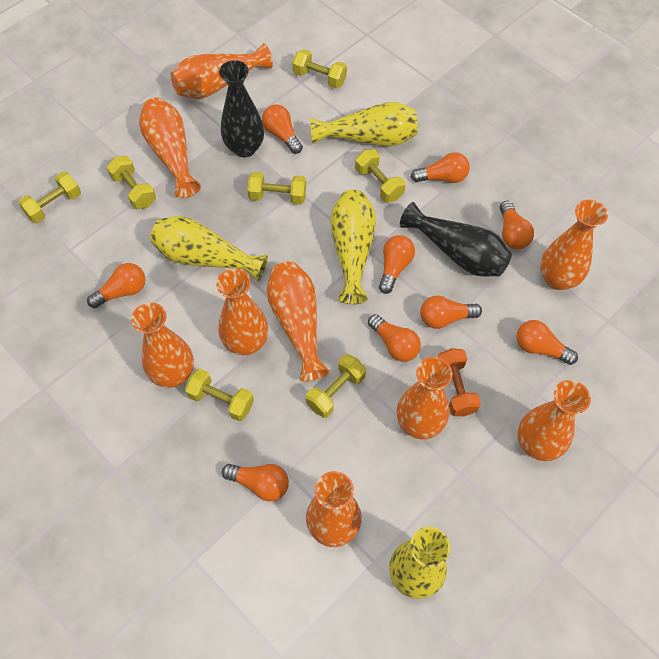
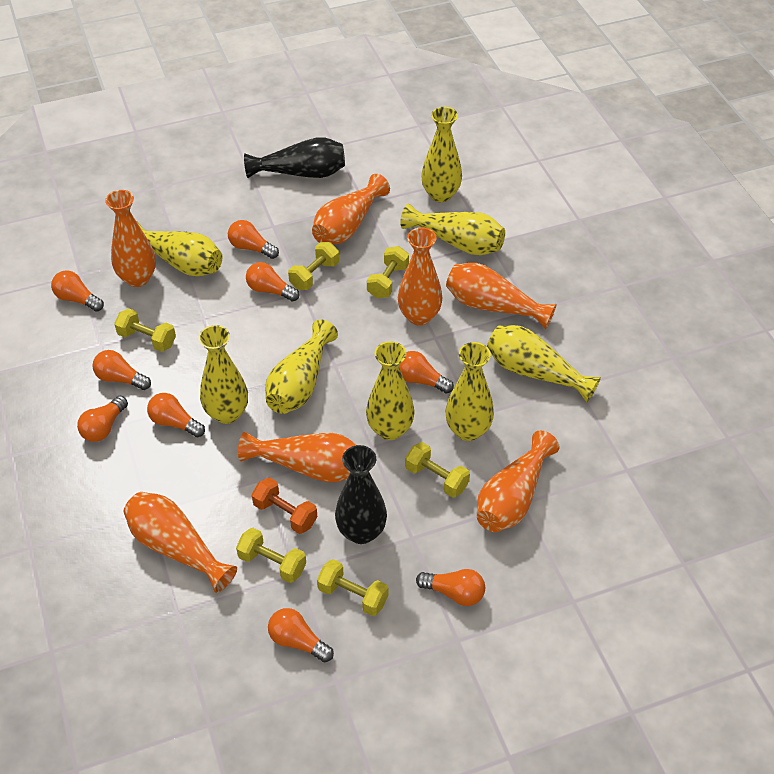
orange vase: 9 -> 7
yellow dumbbell: 7 -> 6
yellow vase: 4 -> 8

